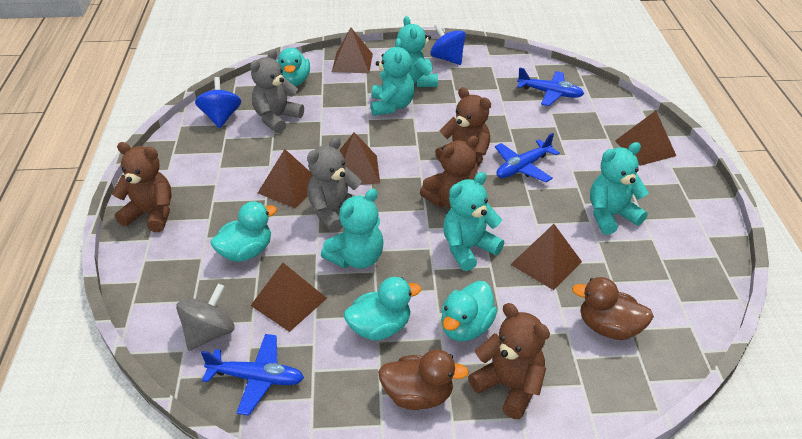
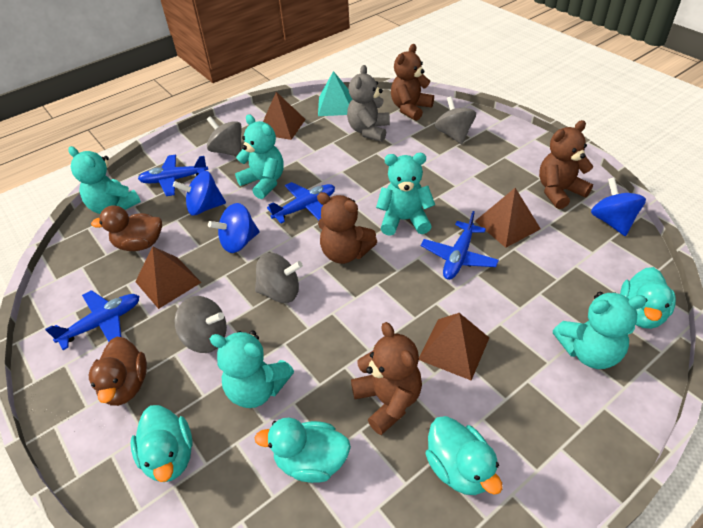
blue plane: 3 -> 4
blue spinning top: 2 -> 3
brown pyramid: 6 -> 4
grey spinning top: 1 -> 4
grey teddy bear: 2 -> 1
turquoise pyramid: 0 -> 1

